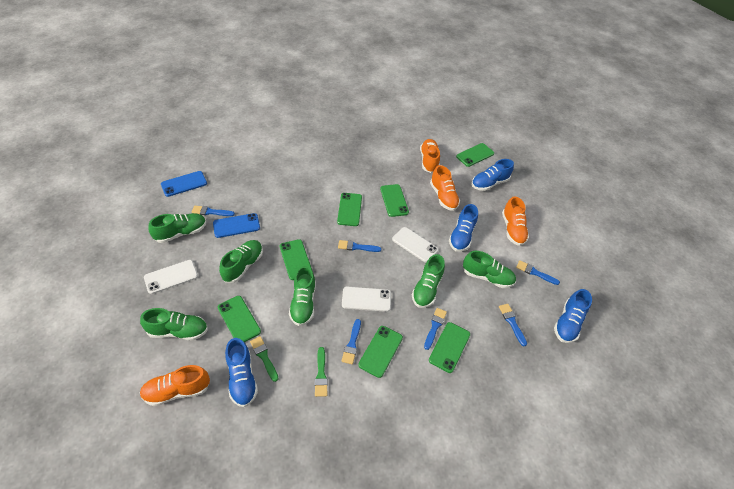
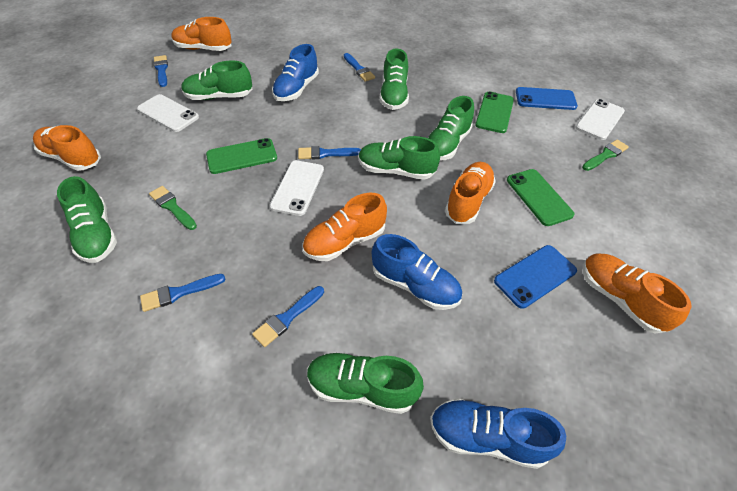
blue brush: 6 -> 5
blue shoe: 4 -> 3
green phone: 7 -> 3
orange shoe: 4 -> 5

